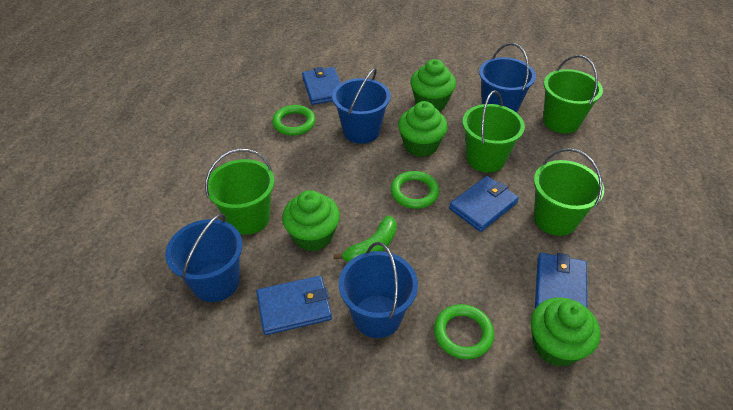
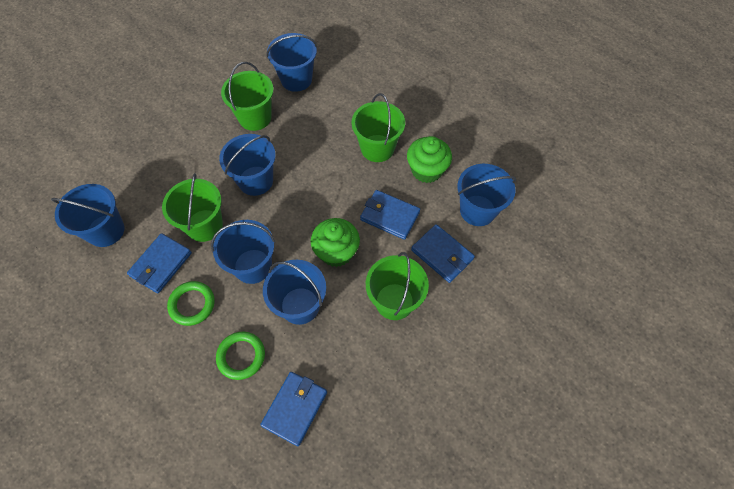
blue bucket: 4 -> 6
green banana: 1 -> 0
green cupcake: 4 -> 2
green ring: 3 -> 2

